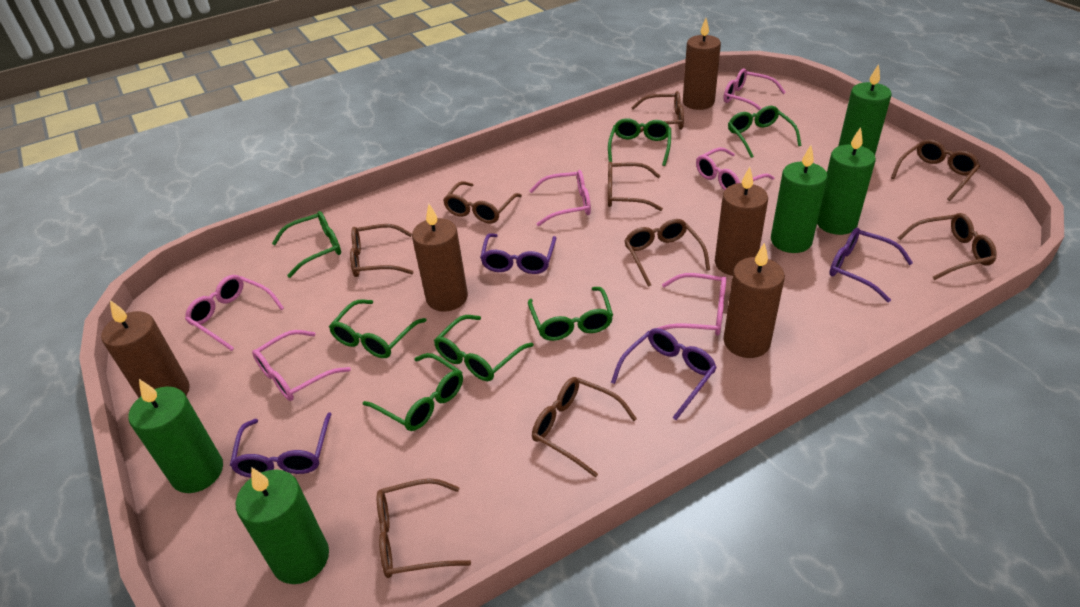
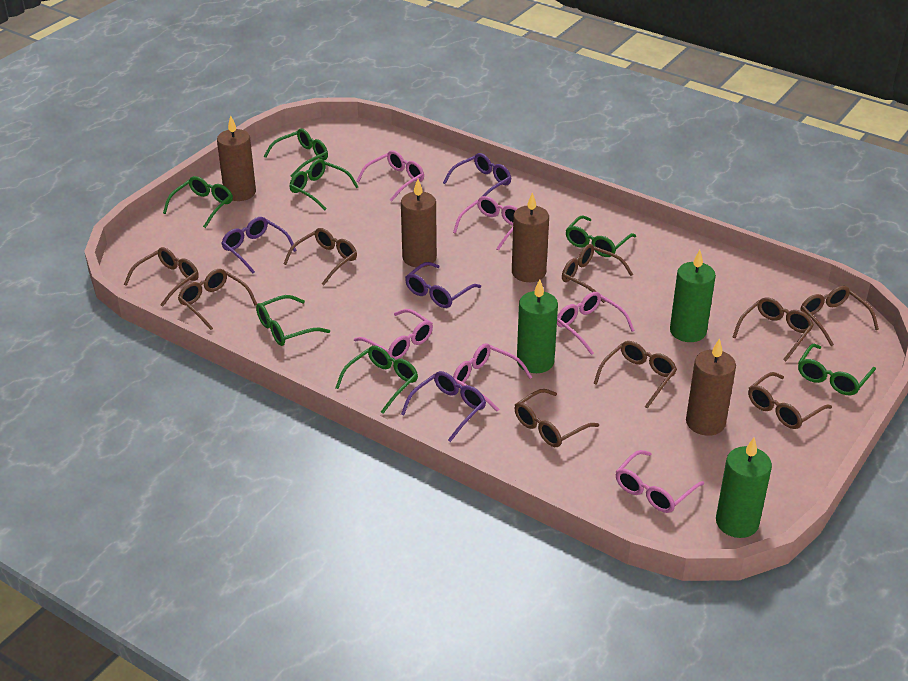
brown candle: 5 -> 4
green candle: 5 -> 3

